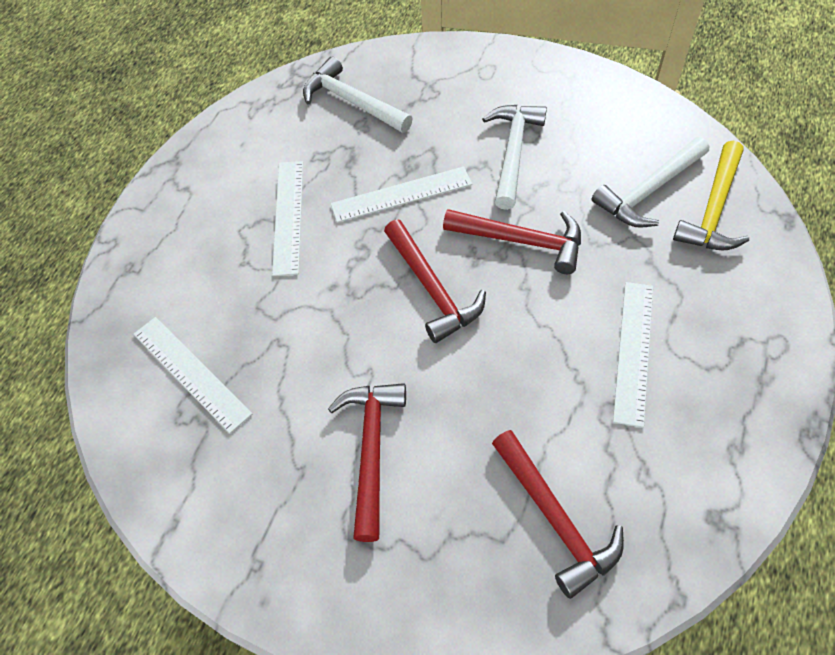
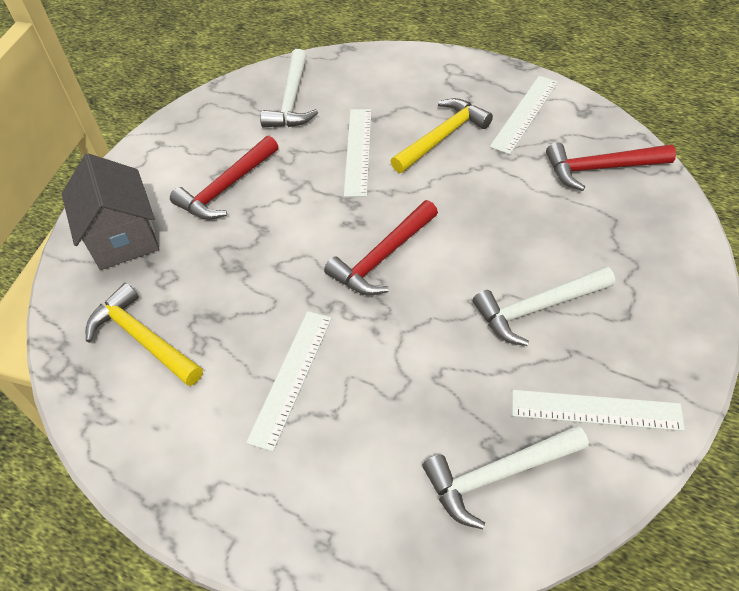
grey house: 0 -> 1
red hammer: 4 -> 3
yellow hammer: 1 -> 2

